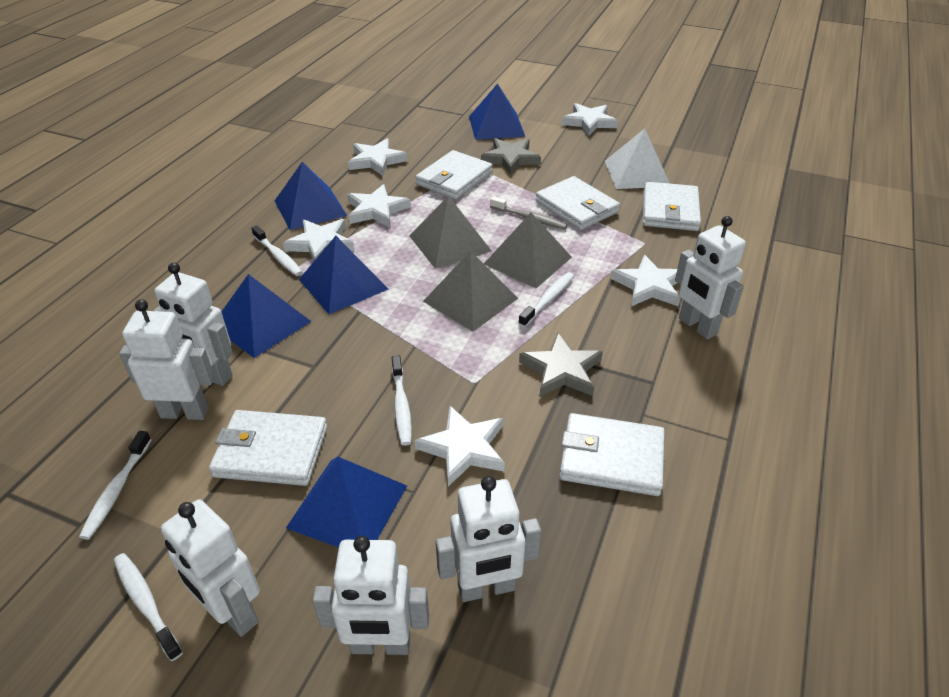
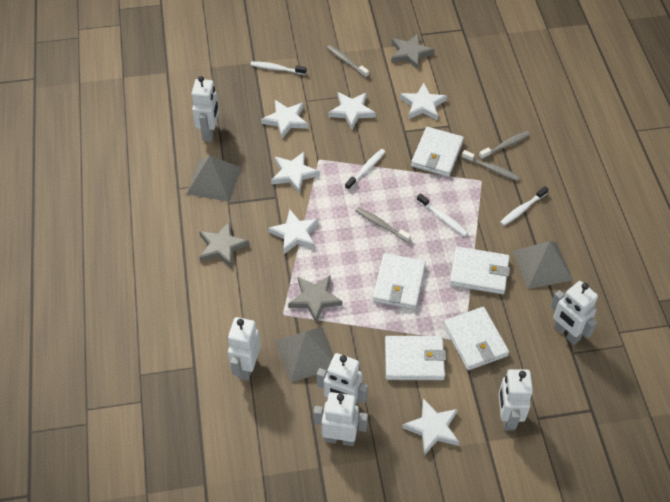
blue pyramid: 5 -> 0
grey star: 2 -> 3
grey toothbrush: 1 -> 4
white pyramid: 1 -> 0
white toothbrush: 5 -> 4

